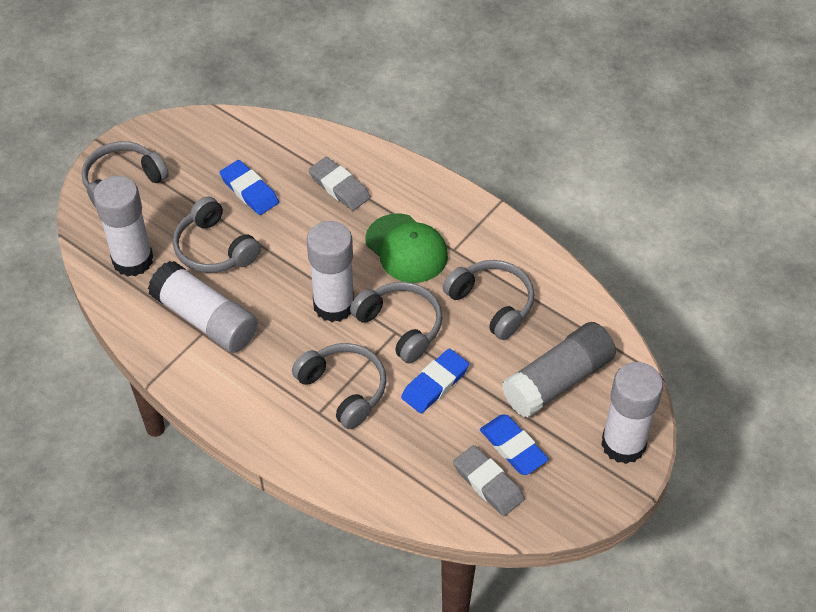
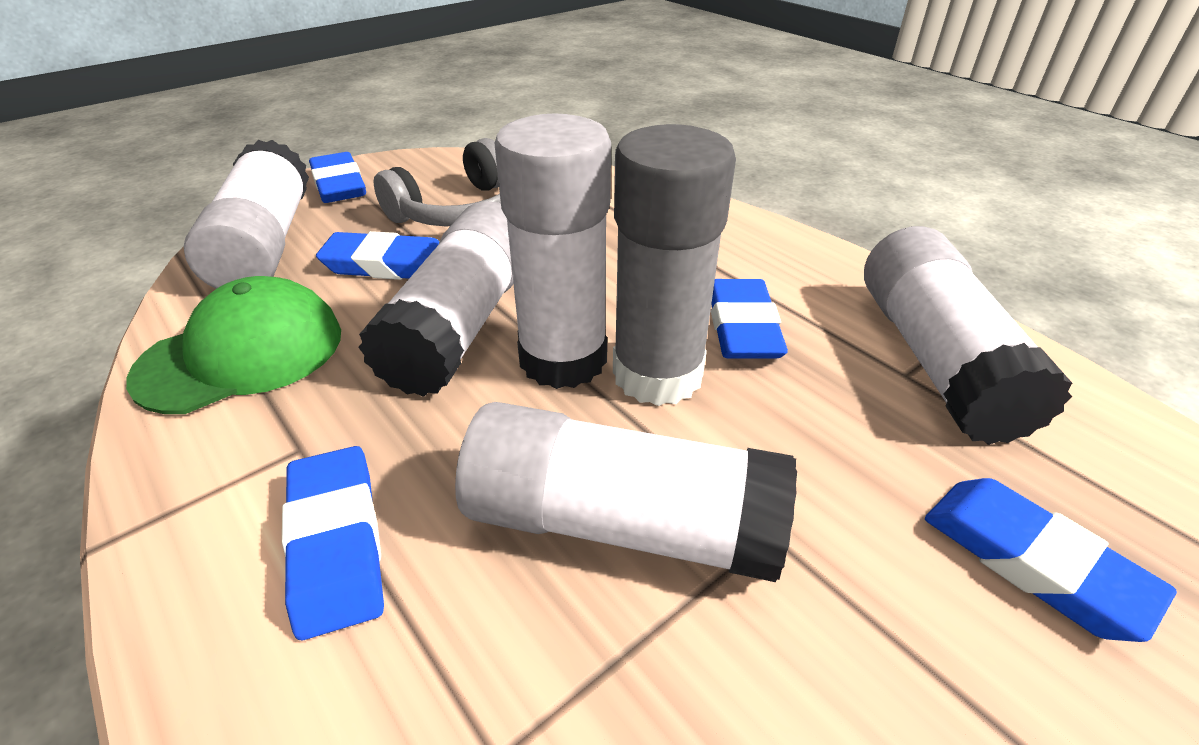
blue eraser: 3 -> 5
grey eraser: 2 -> 0
grey headphones: 5 -> 1
white glue stick: 4 -> 5

